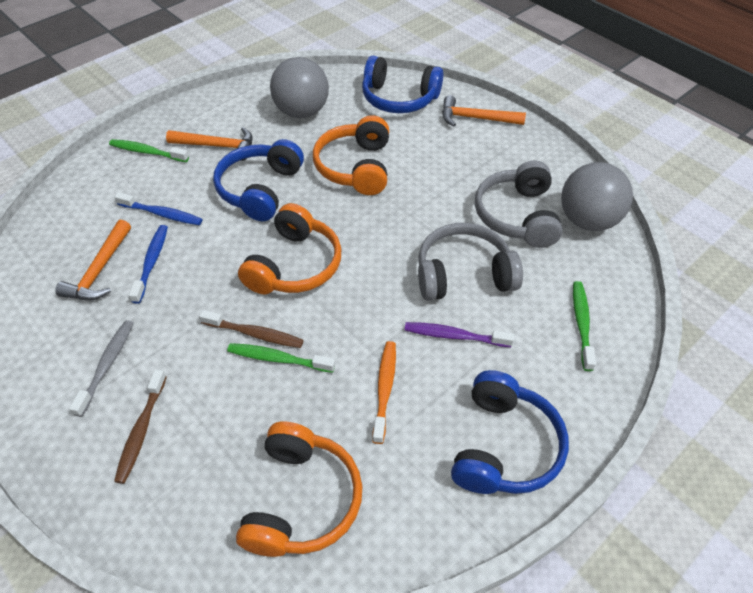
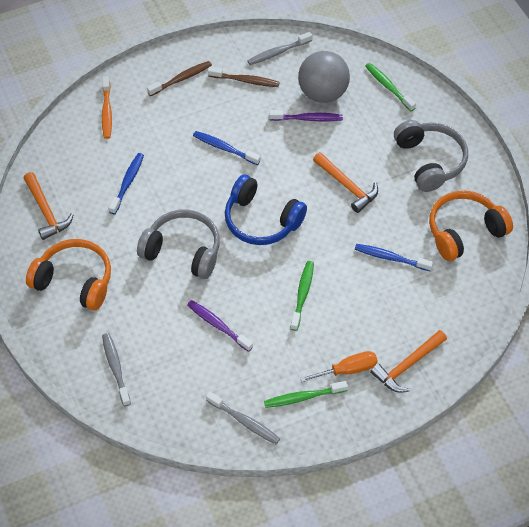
blue headphones: 3 -> 1
blue toothbrush: 2 -> 3
grey ball: 2 -> 1
grey toothbrush: 1 -> 3
orange headphones: 3 -> 2
orange screwdriver: 0 -> 1
purple toothbrush: 1 -> 2

